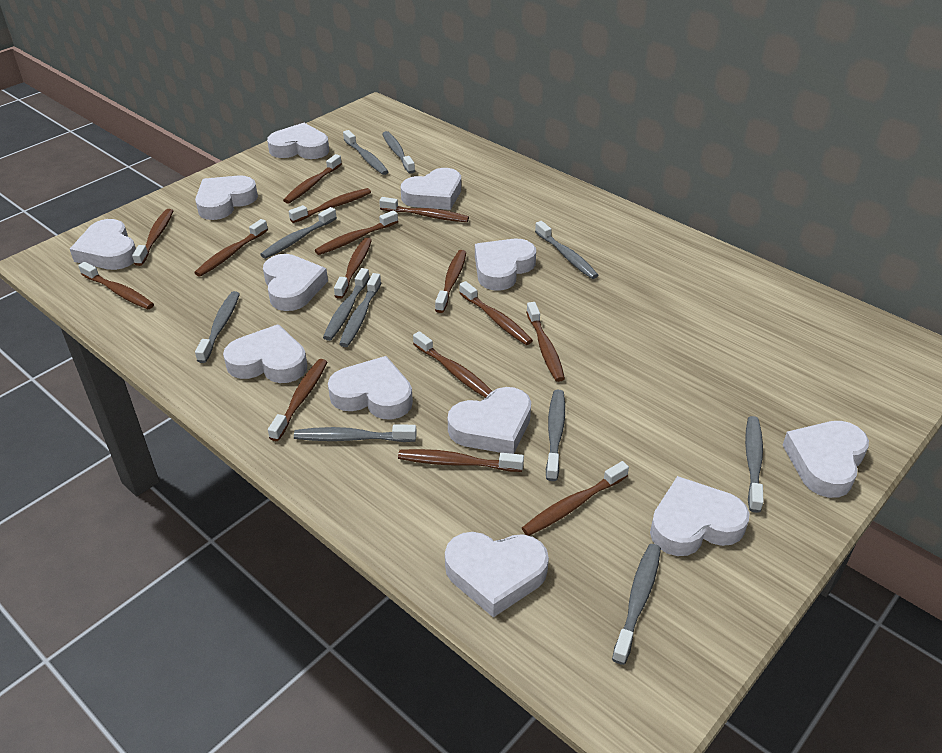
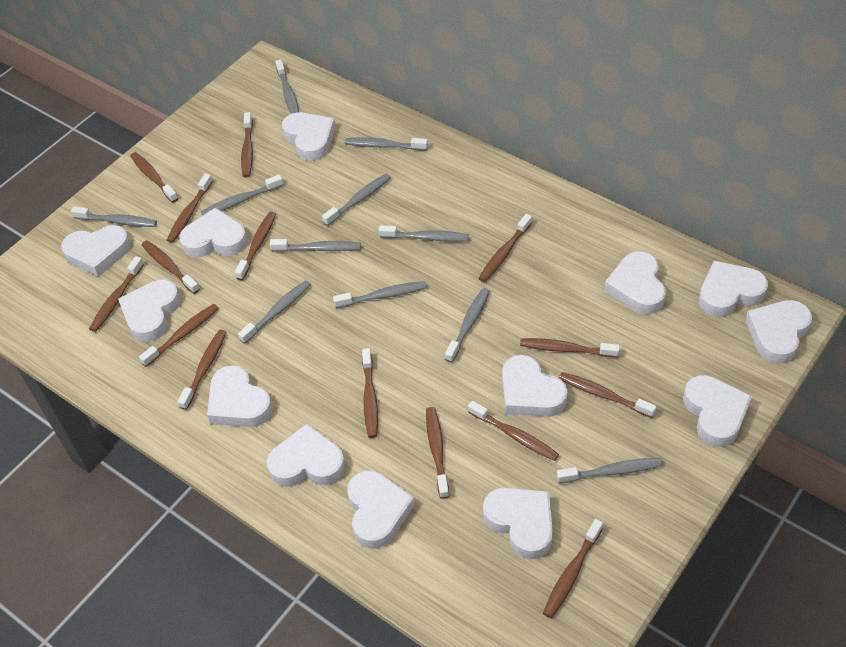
white heart: 12 -> 13

